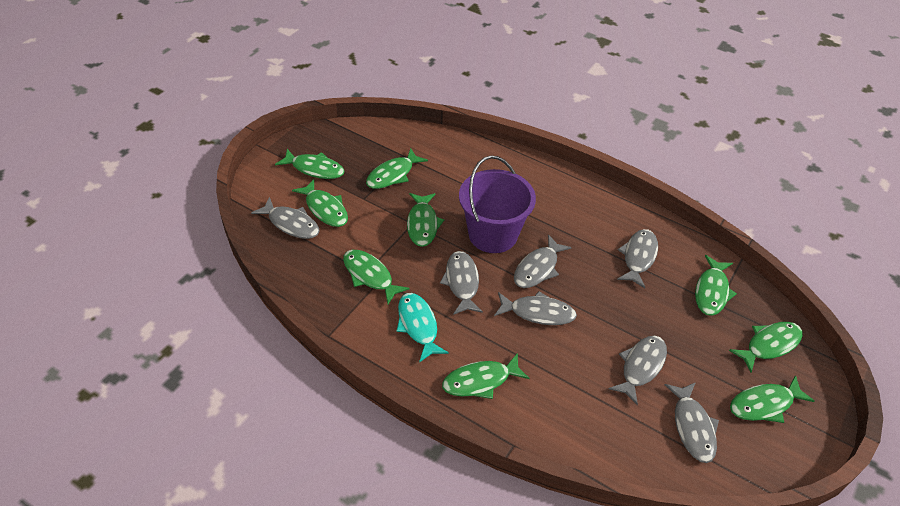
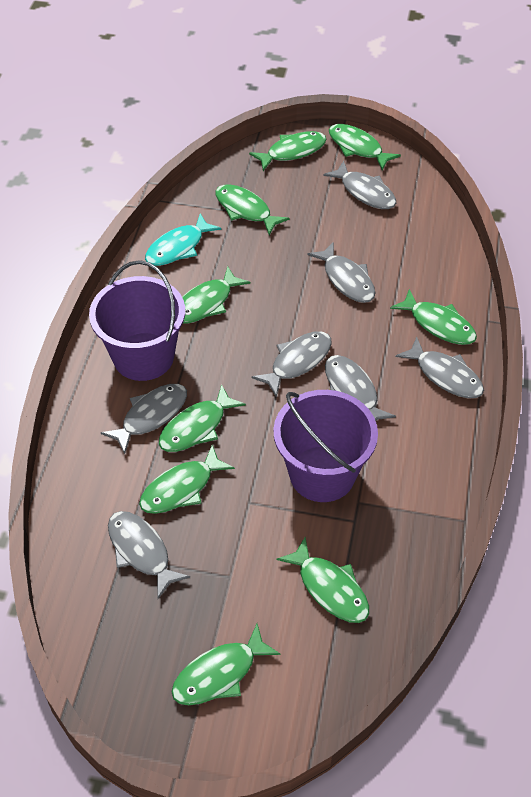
purple bucket: 1 -> 2

